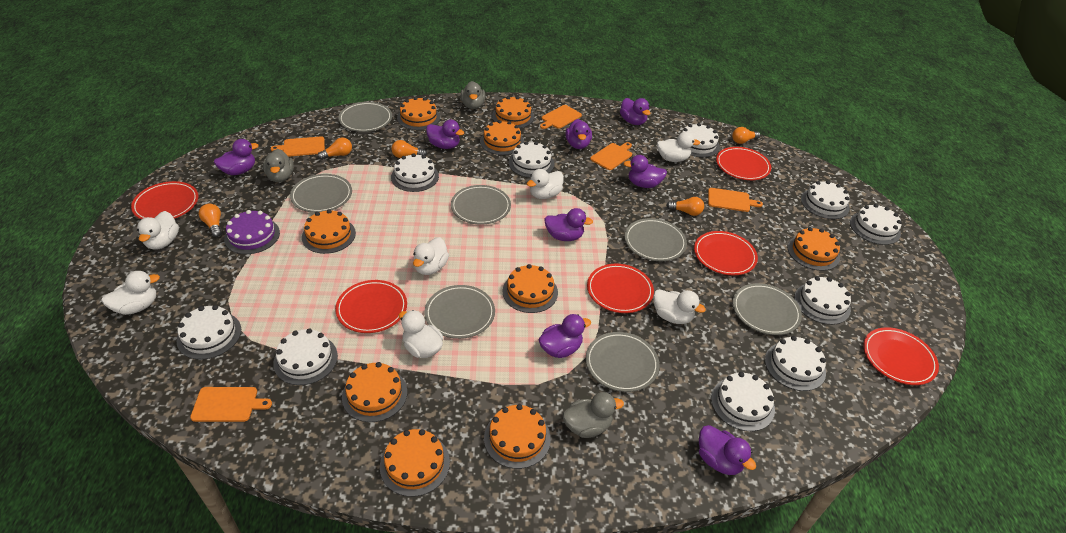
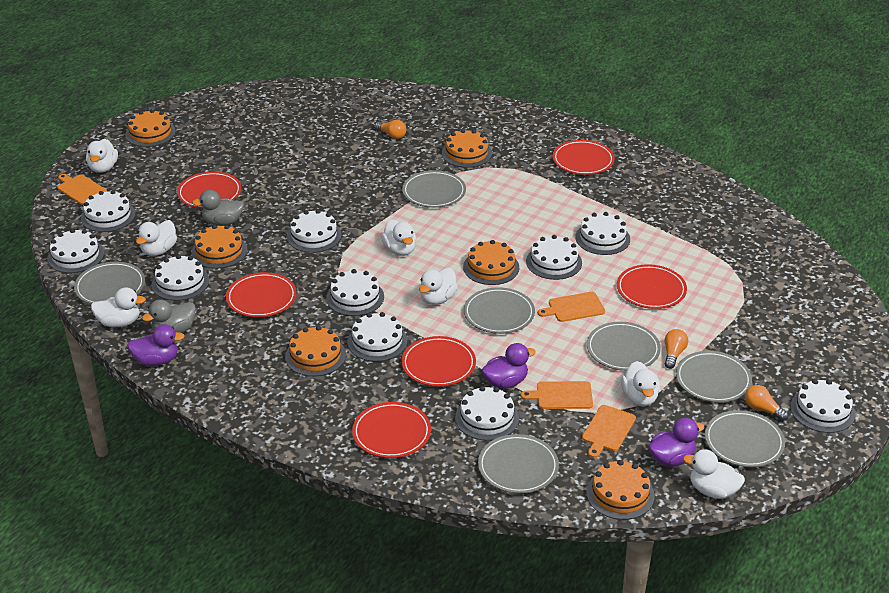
grey duck: 3 -> 2
orange cake: 9 -> 6
orange cutting board: 5 -> 4
orange light bulb: 5 -> 3
purple cake: 1 -> 0
purple duck: 8 -> 3

